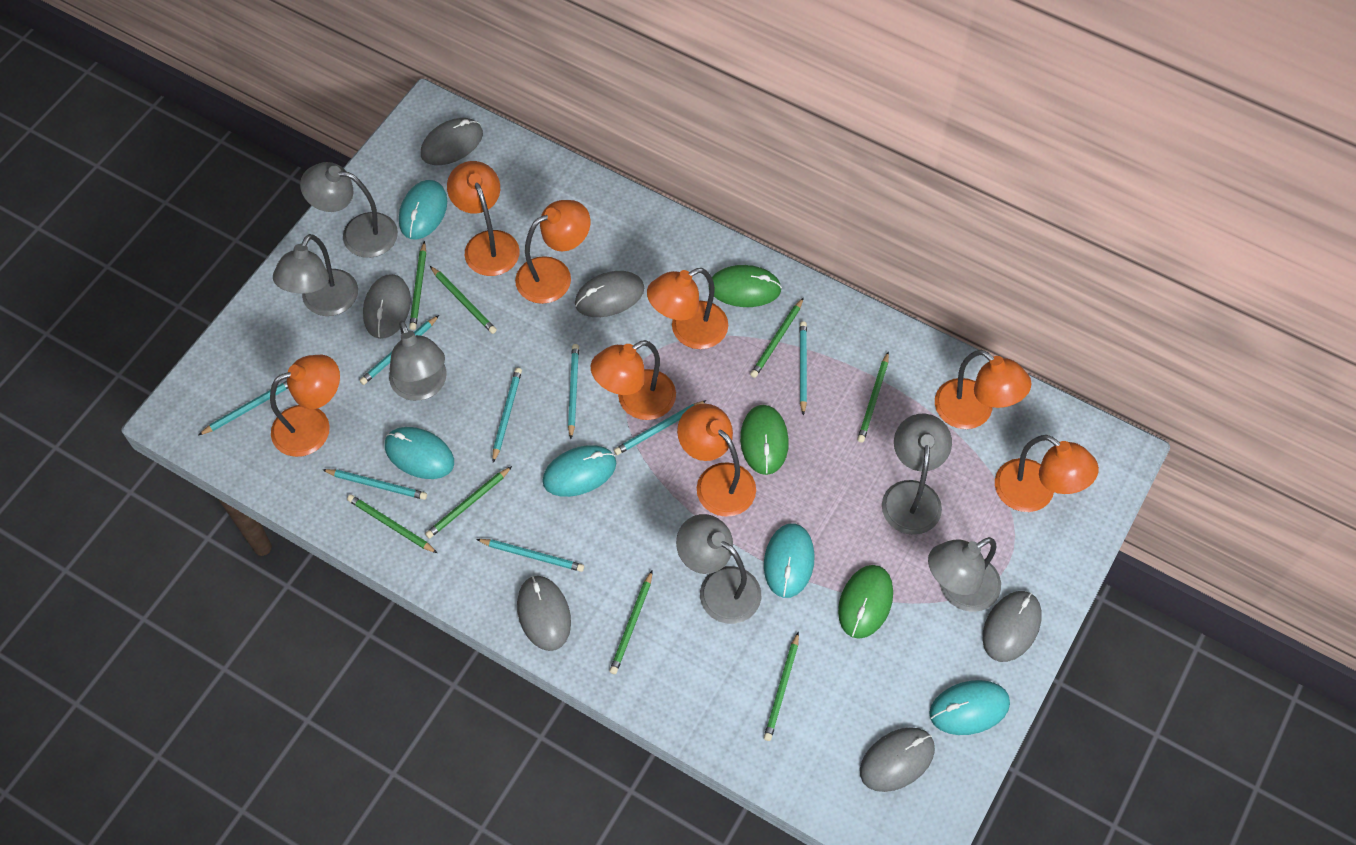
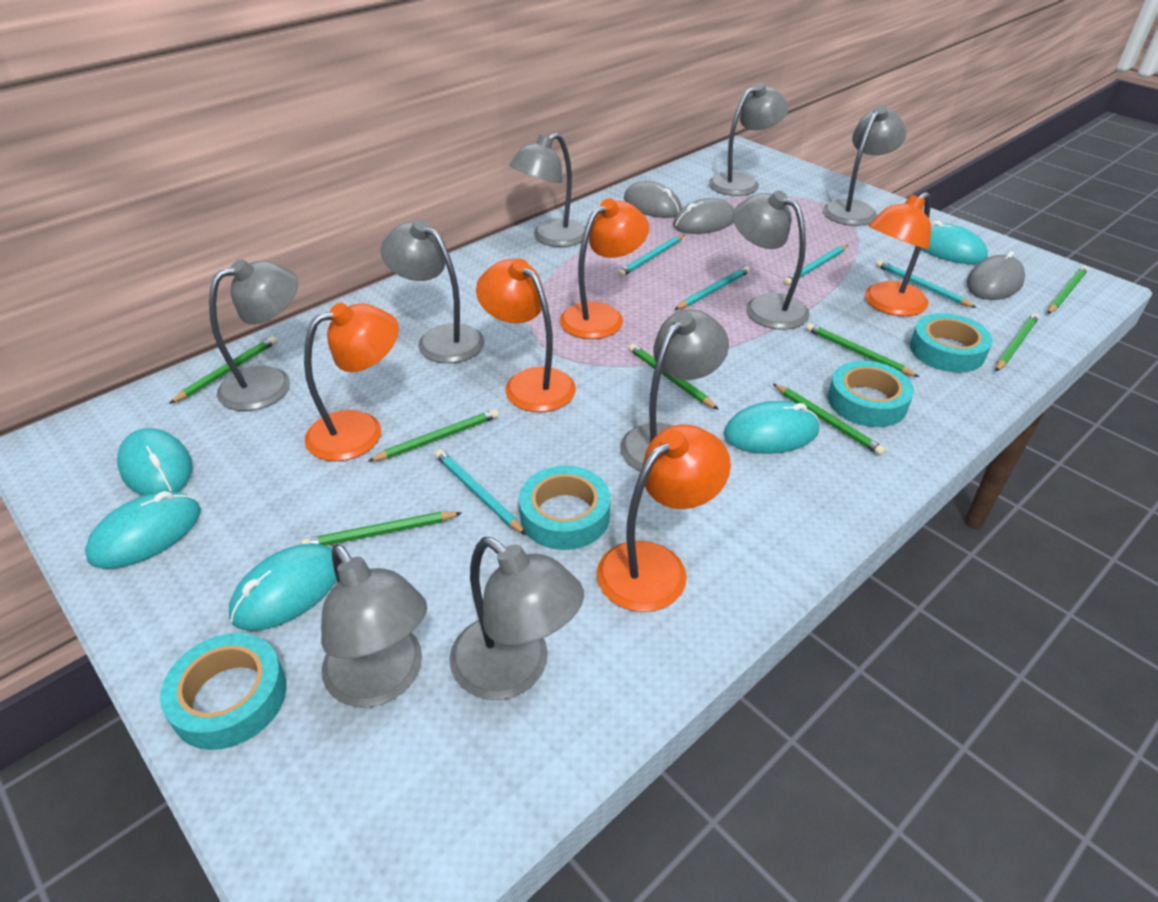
green mouse: 3 -> 0
grey lamp: 6 -> 9
grey mouse: 6 -> 3
orange lamp: 8 -> 5
turquoise pencil: 8 -> 5
turquoise tape: 0 -> 4

